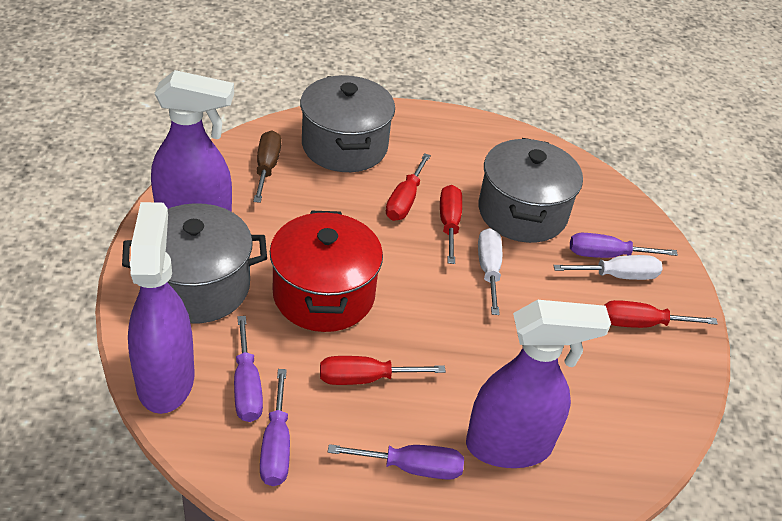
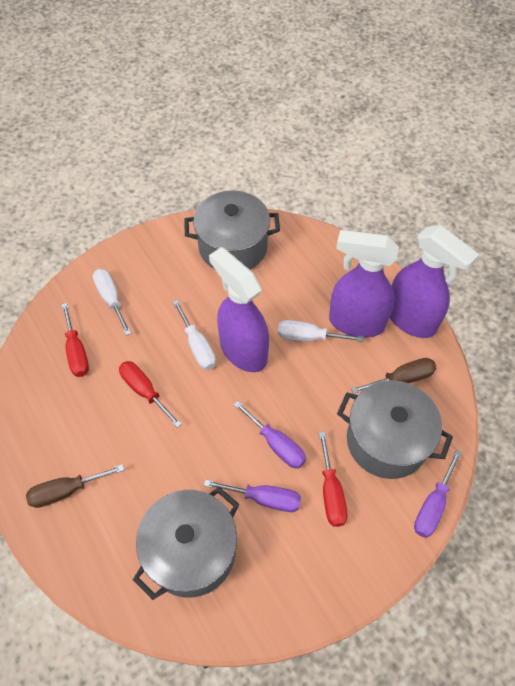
brown screwdriver: 1 -> 2
purple screwdriver: 4 -> 3
red pot: 1 -> 0
red screwdriver: 4 -> 3
white screwdriver: 2 -> 3

